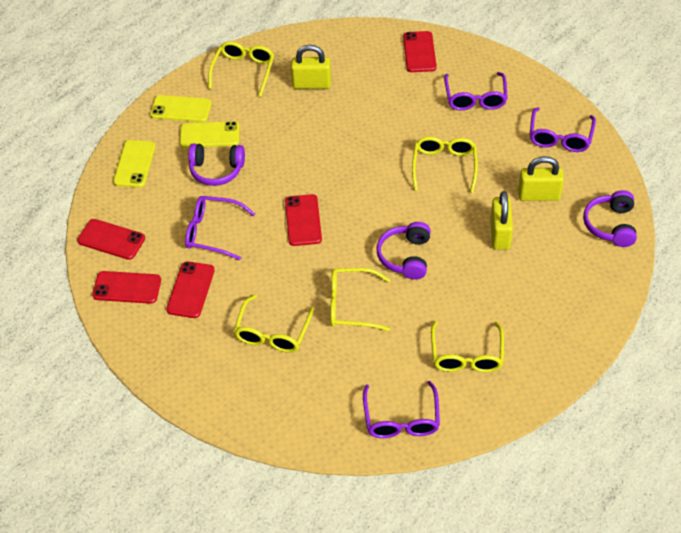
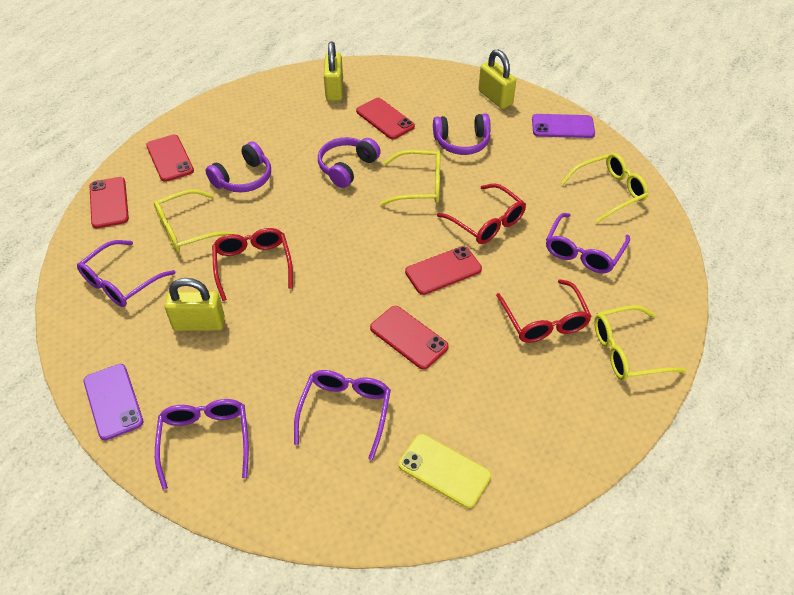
purple phone: 0 -> 2
red glasses: 0 -> 3
yellow glasses: 5 -> 4
yellow phone: 3 -> 1

